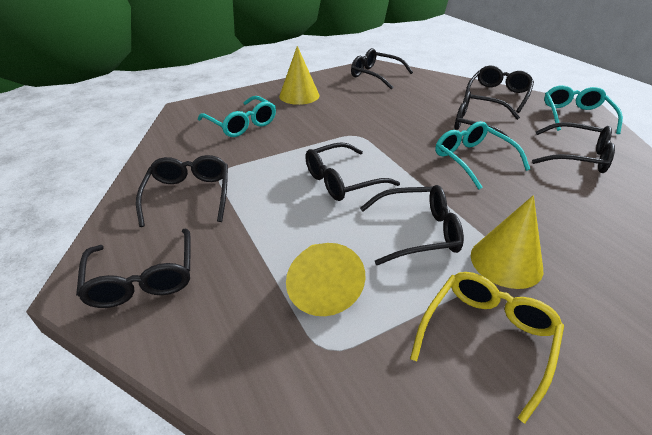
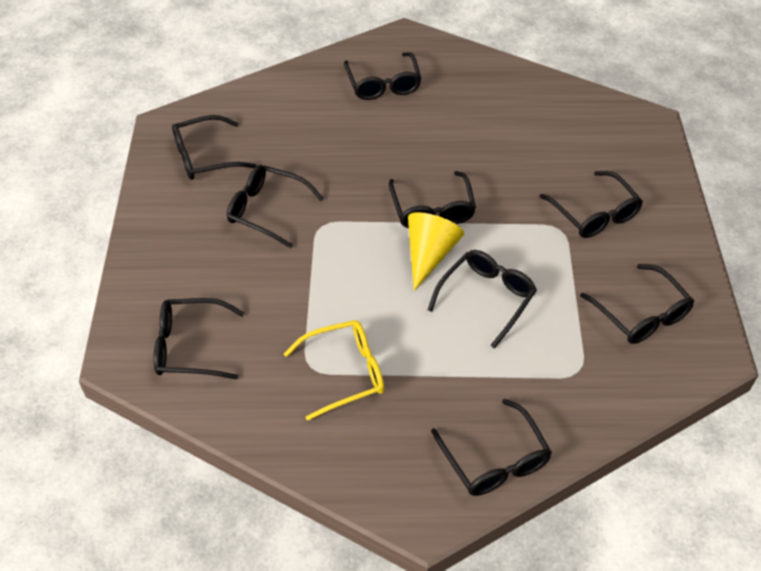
black glasses: 8 -> 9
turquoise glasses: 3 -> 0
yellow cone: 3 -> 1

